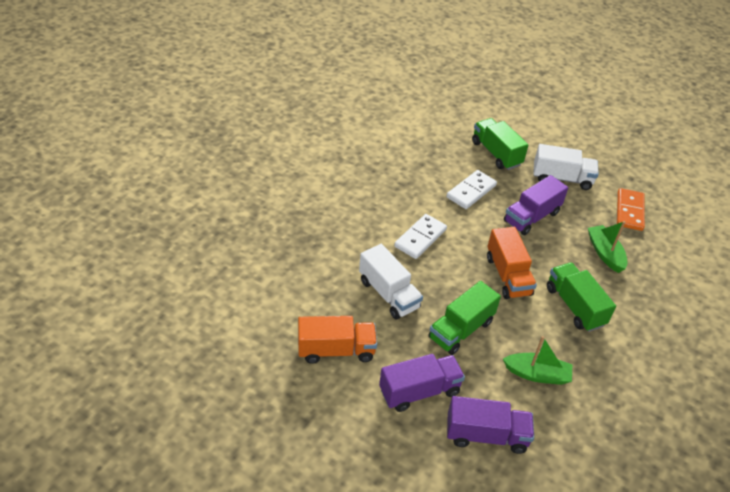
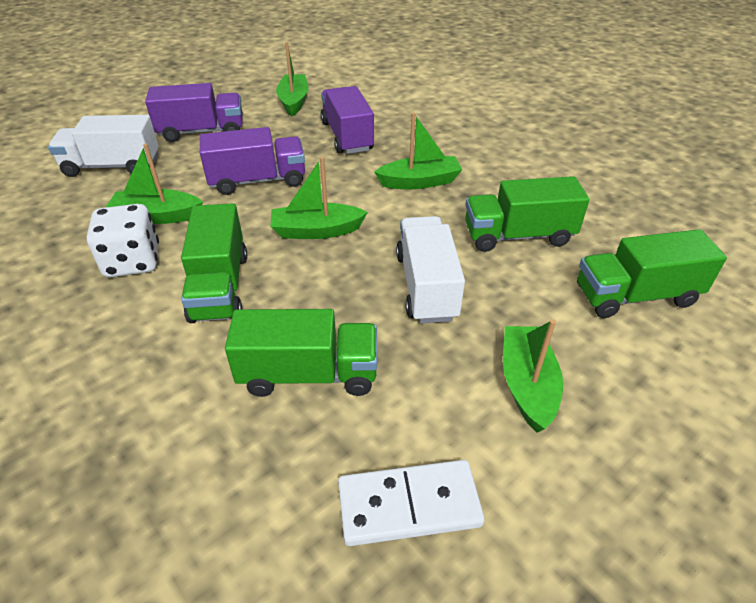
green boat: 2 -> 5
green truck: 3 -> 4
orange domino: 1 -> 0
orange truck: 2 -> 0
white dice: 0 -> 1
white domino: 2 -> 1

